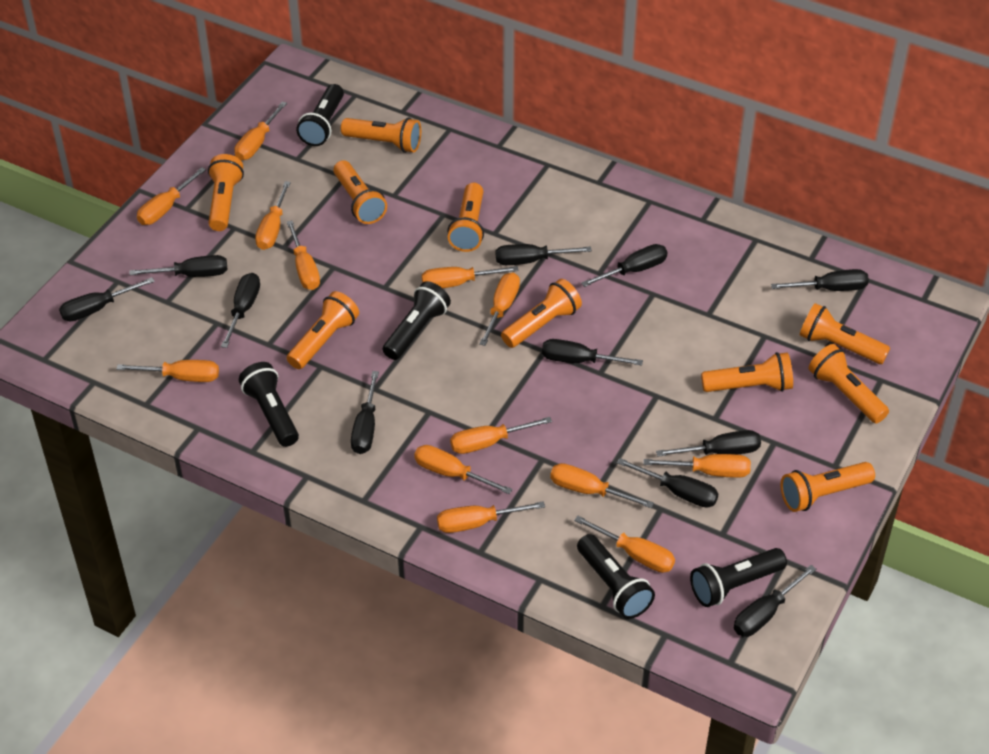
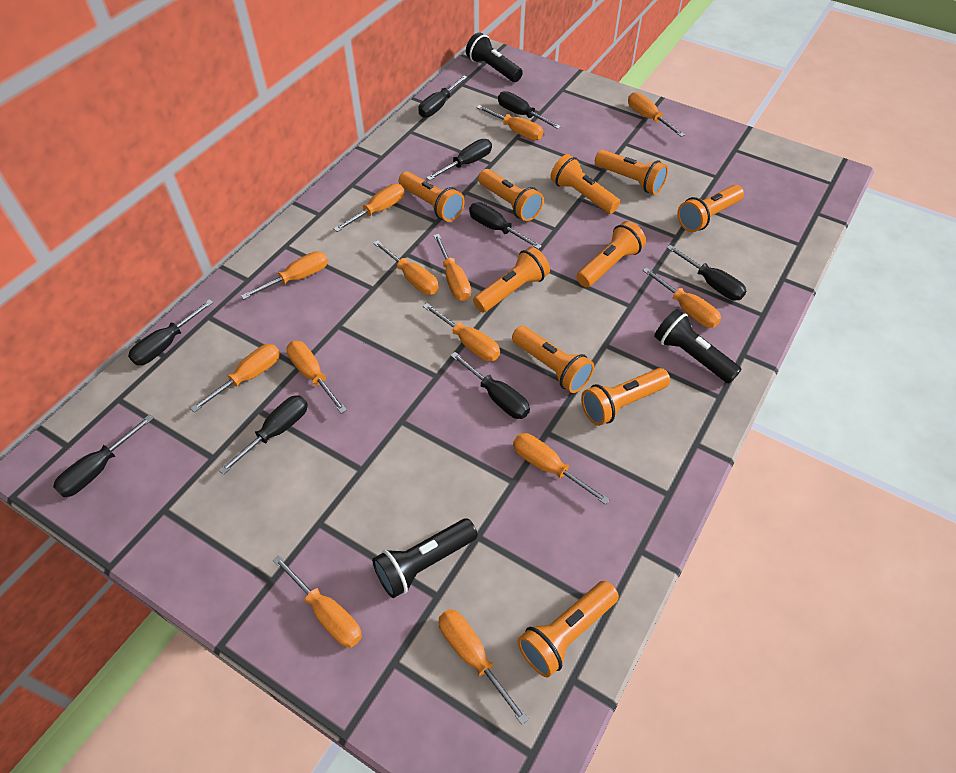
black flashlight: 5 -> 3
black screwdriver: 11 -> 9

